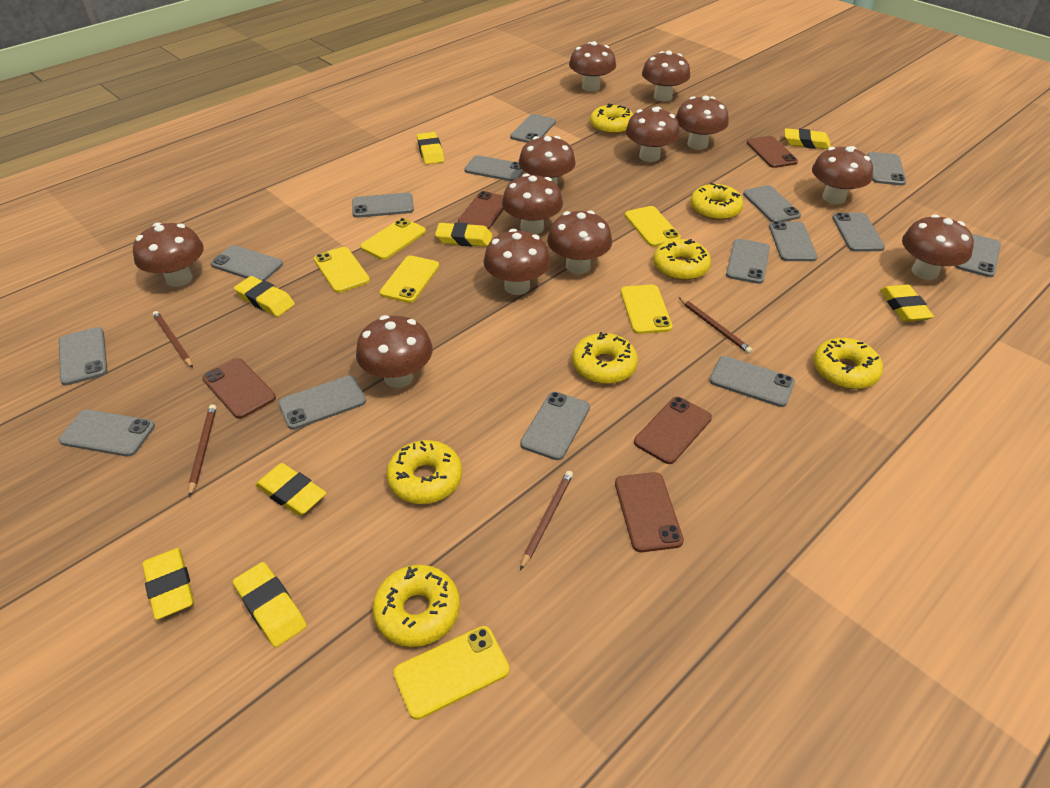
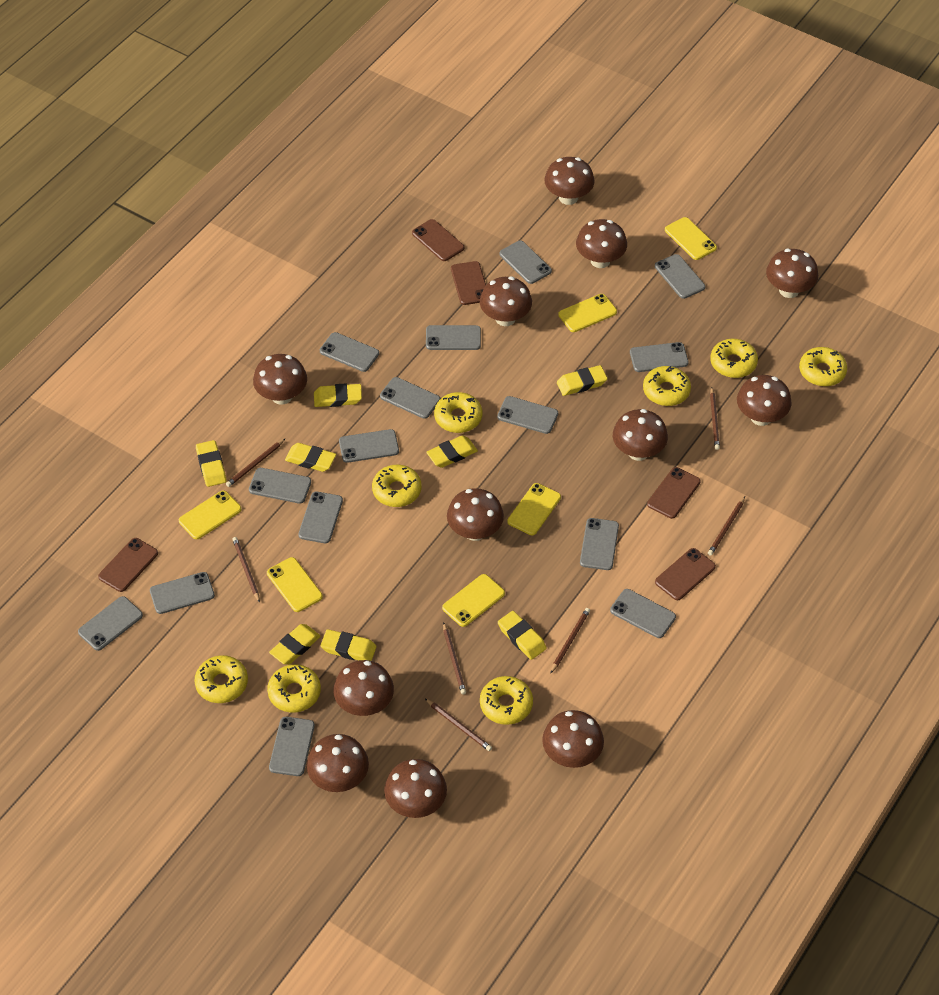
brown pencil: 4 -> 7
yellow donut: 7 -> 8

